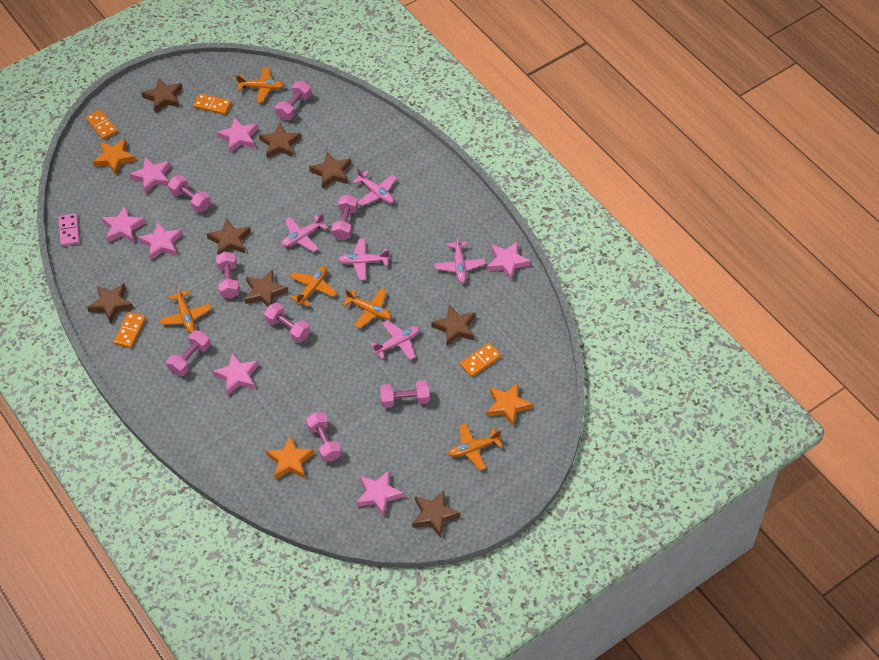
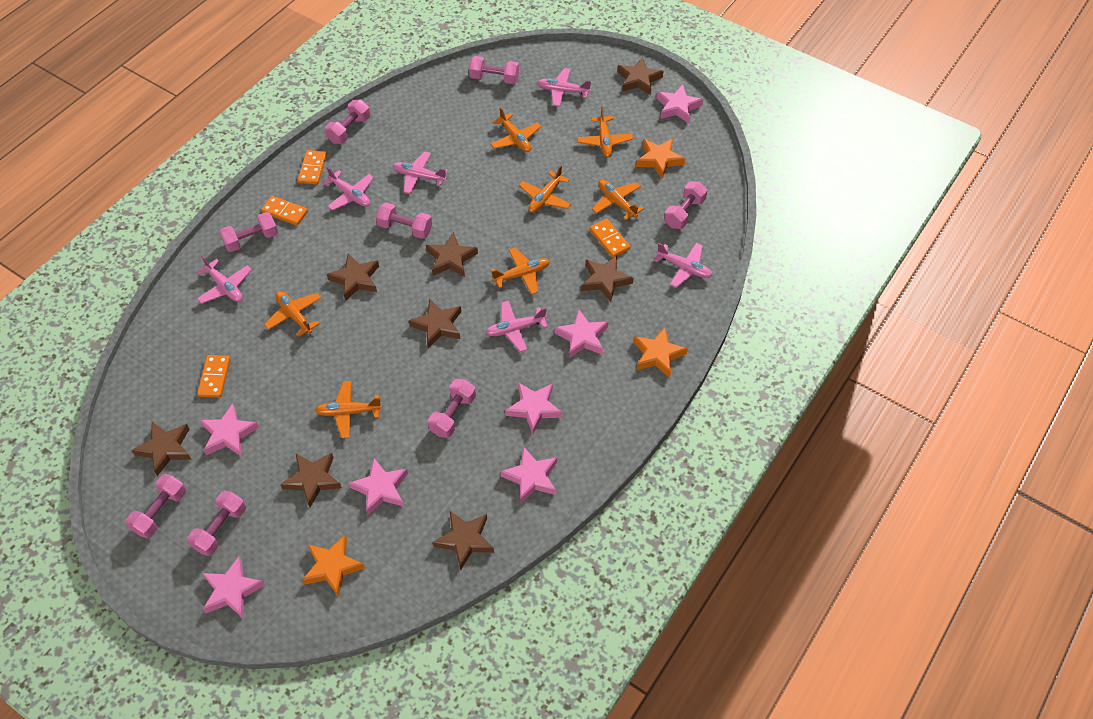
orange plane: 5 -> 7
pink domino: 1 -> 0
pink plane: 5 -> 6

